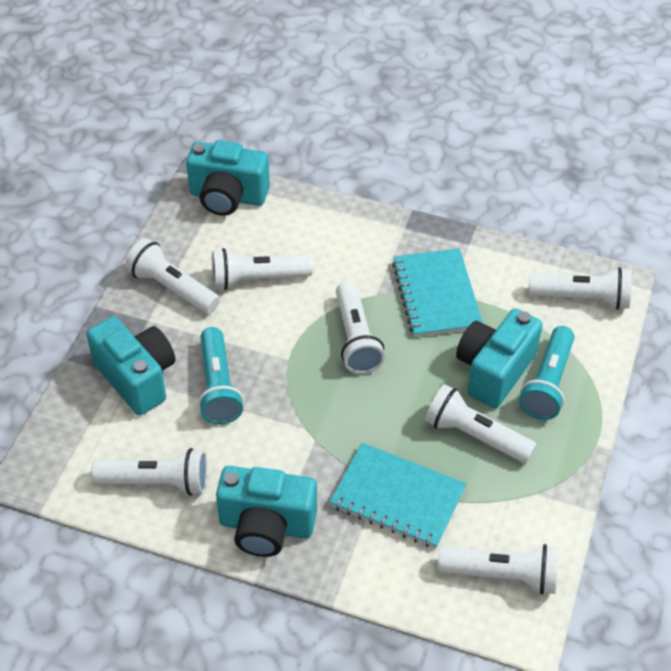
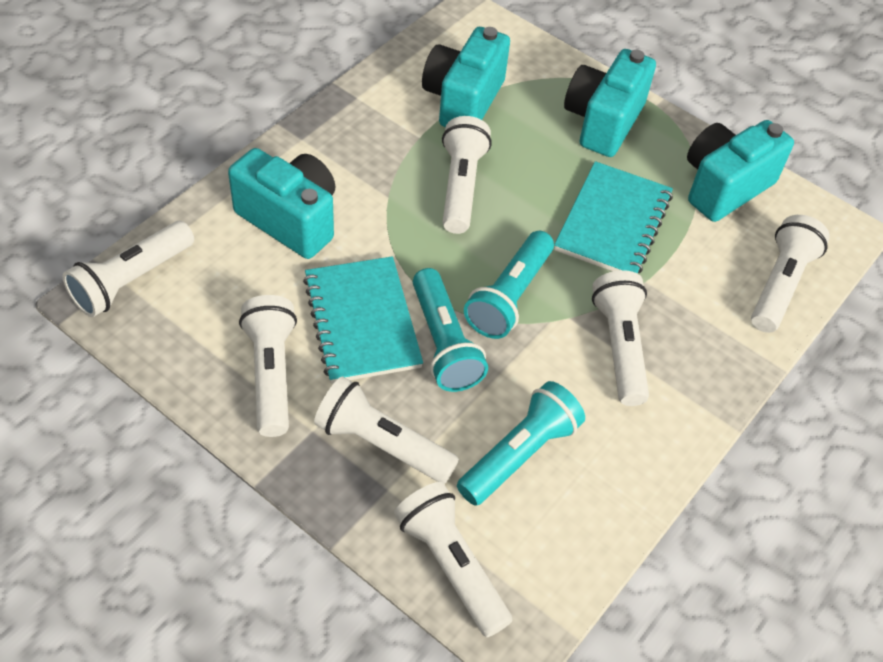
turquoise flashlight: 2 -> 3

